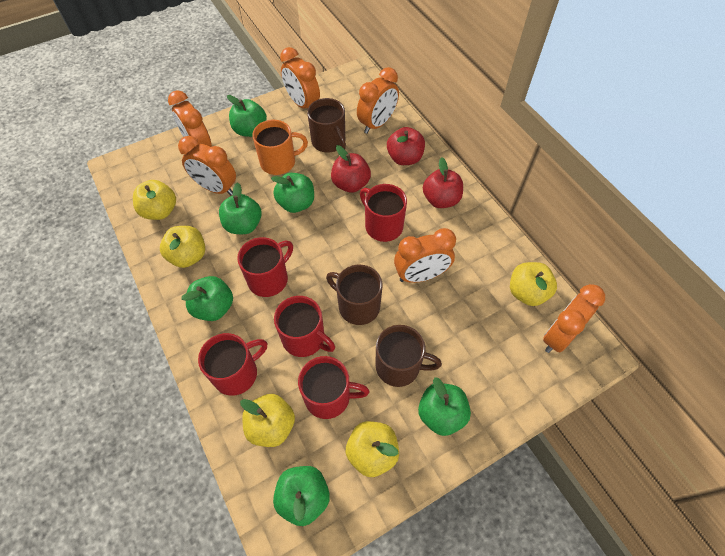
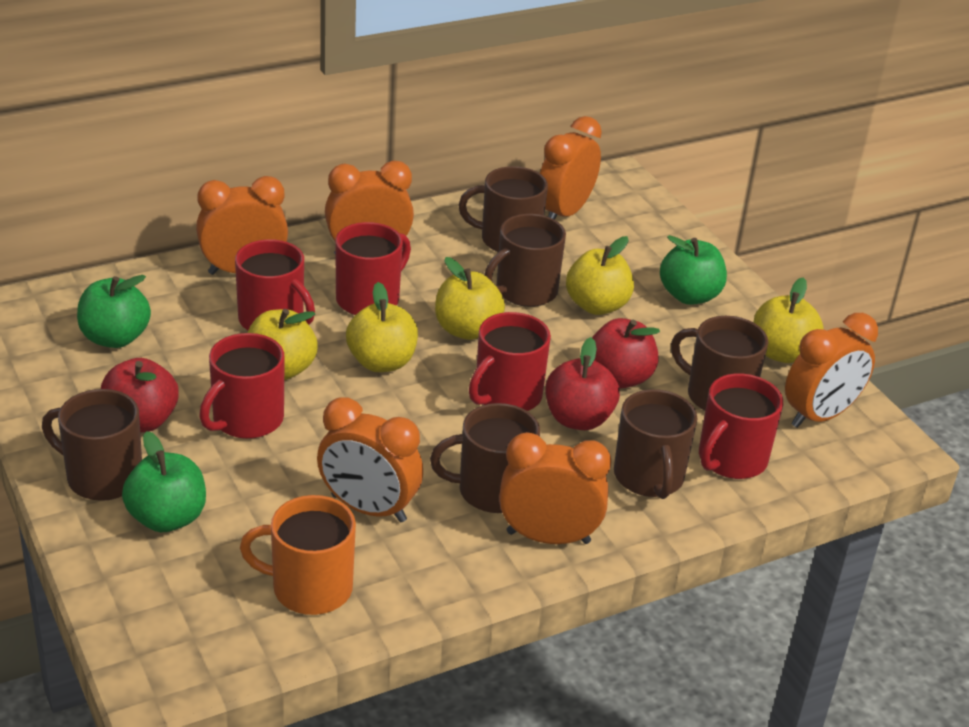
brown mug: 3 -> 6
green apple: 6 -> 3

